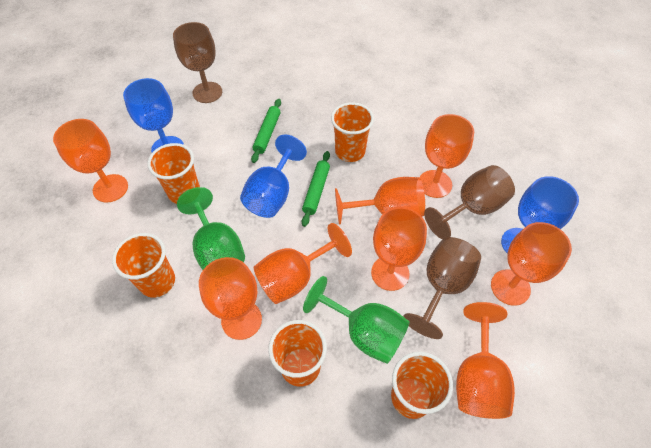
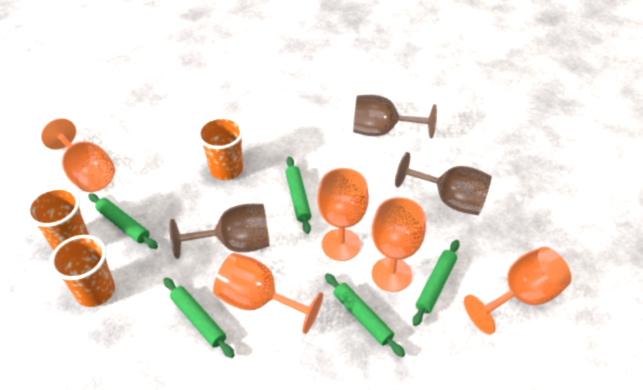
blue goblet: 3 -> 0
green goblet: 2 -> 0
green rolling pin: 2 -> 5
orange cup: 5 -> 3
orange goblet: 8 -> 5

